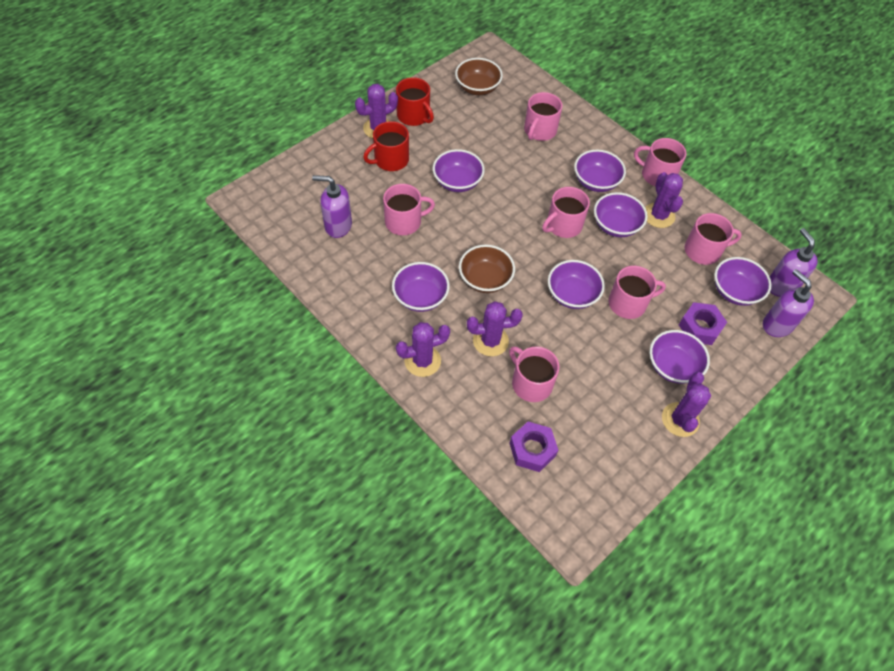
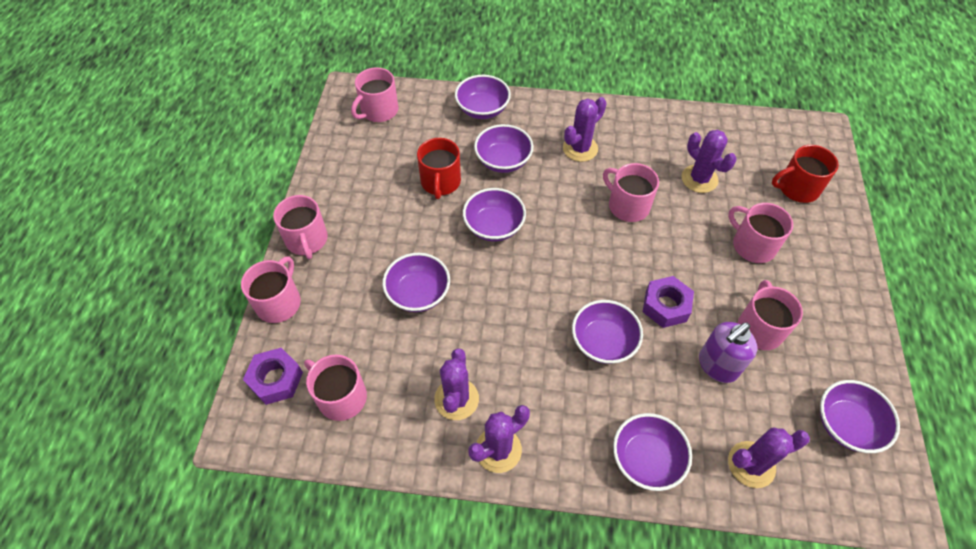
brown bowl: 2 -> 0
purple soap dispenser: 3 -> 1

